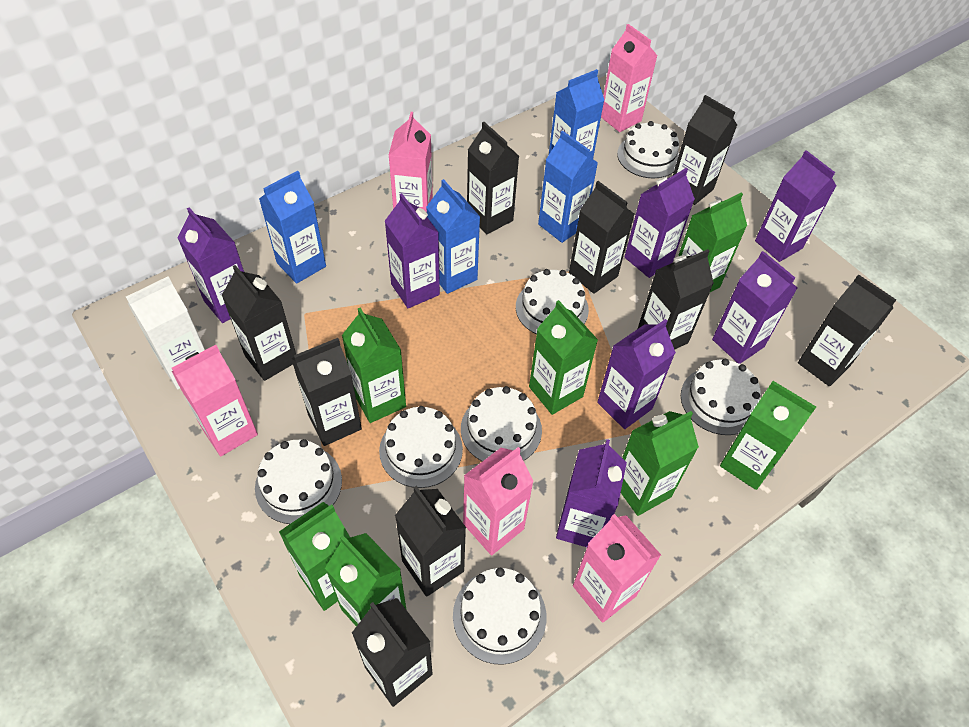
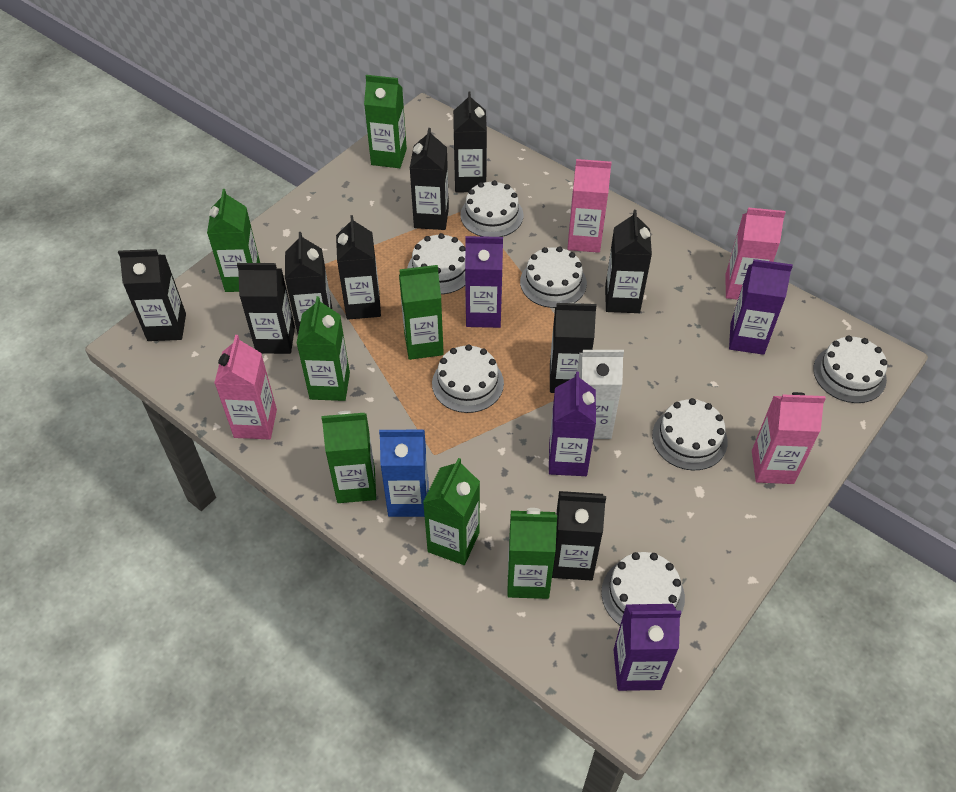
blue carton: 4 -> 1
pink carton: 5 -> 4
purple carton: 7 -> 4

